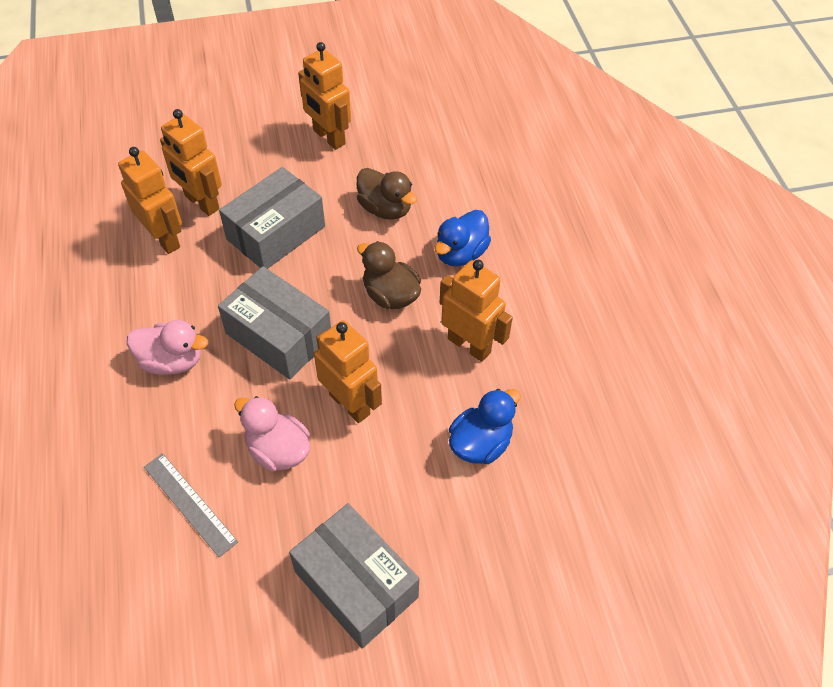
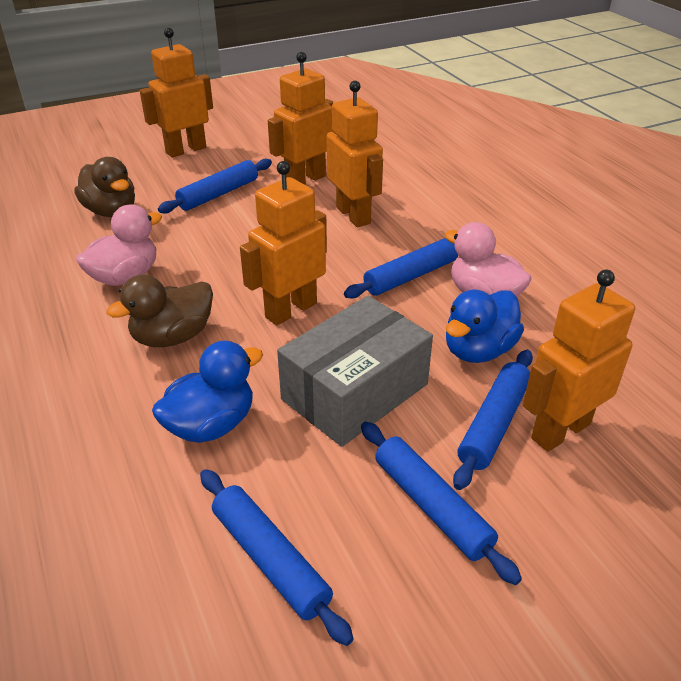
blue rolling pin: 0 -> 5
grey box: 3 -> 1
grey ruler: 1 -> 0

